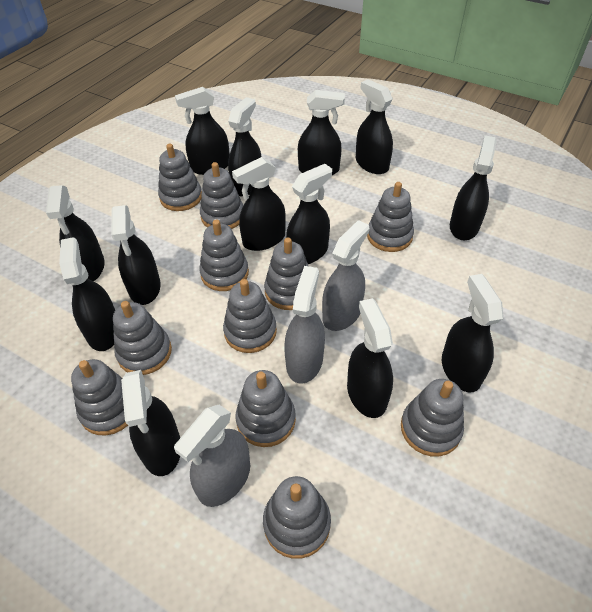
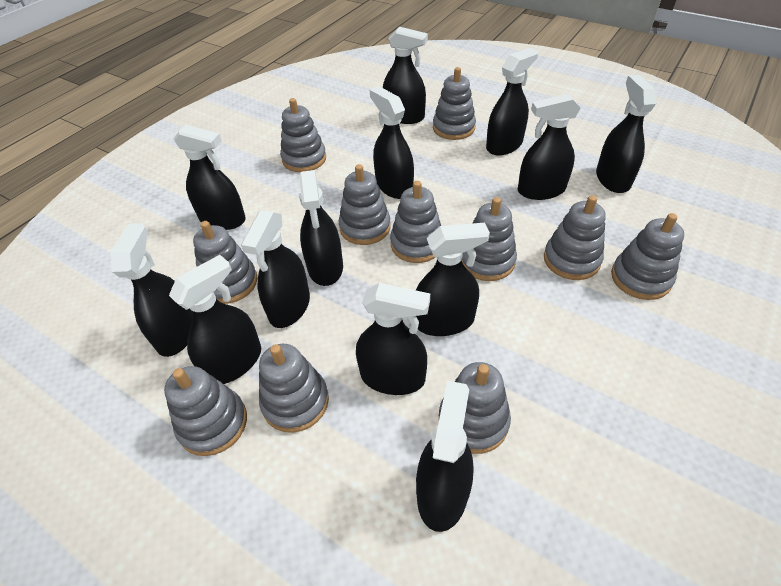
grey spray bottle: 3 -> 0

